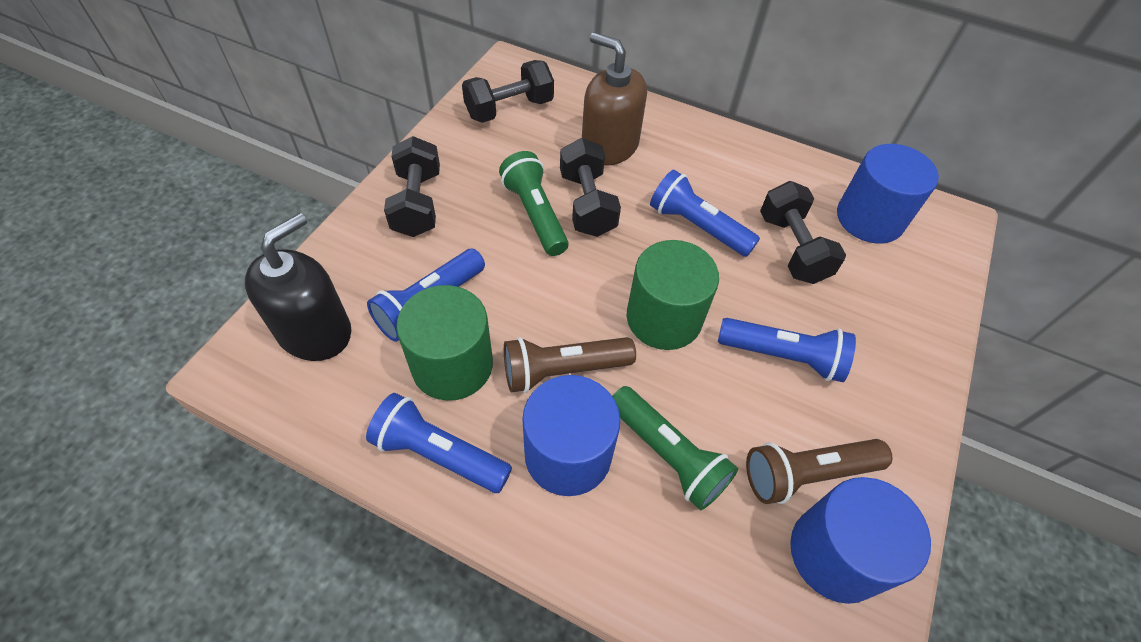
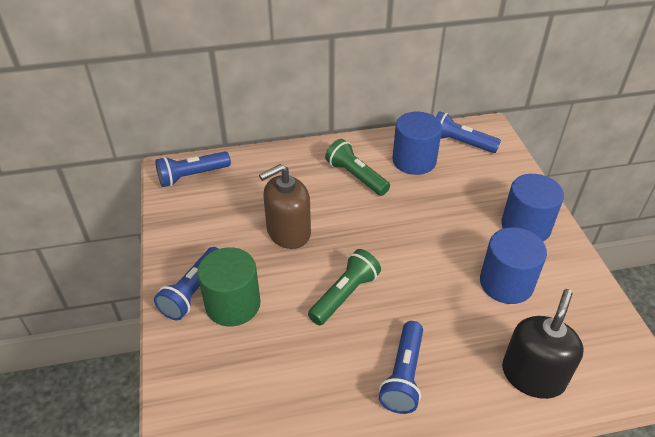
black dumbbell: 4 -> 0
brown flashlight: 2 -> 0
green cylinder: 2 -> 1

